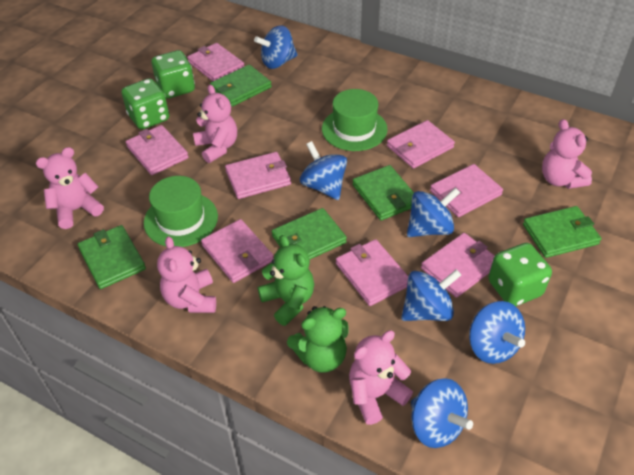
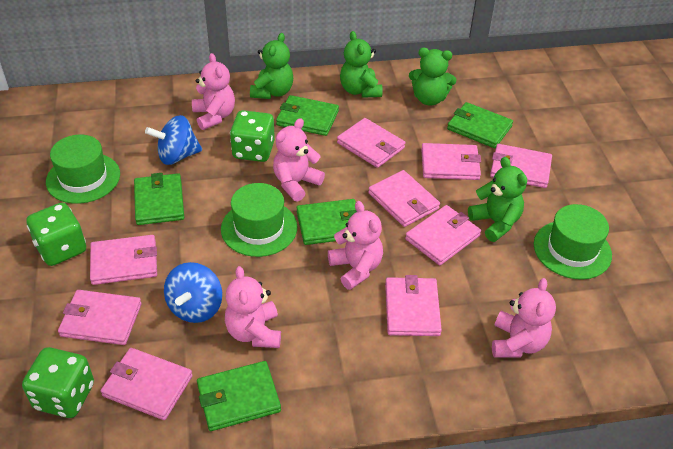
blue spinning top: 6 -> 2
green hat: 2 -> 3
green teddy bear: 2 -> 4
pink wallet: 8 -> 9

